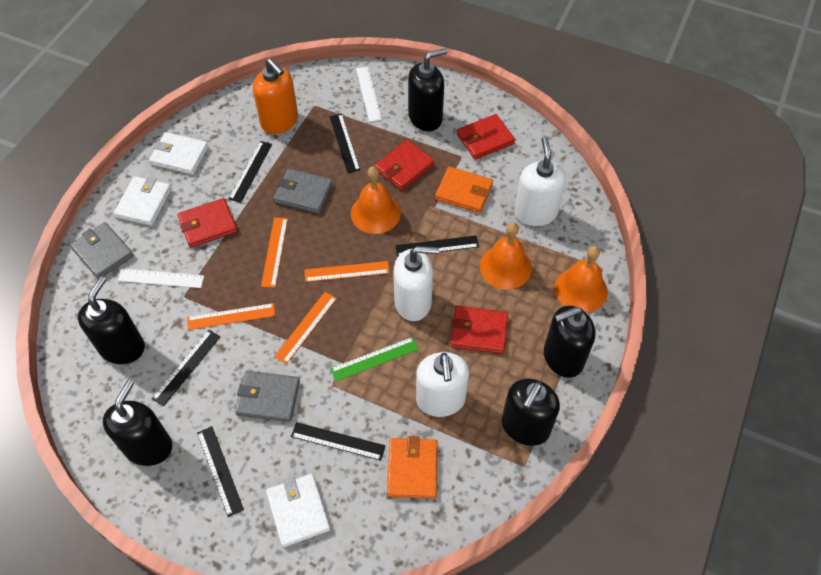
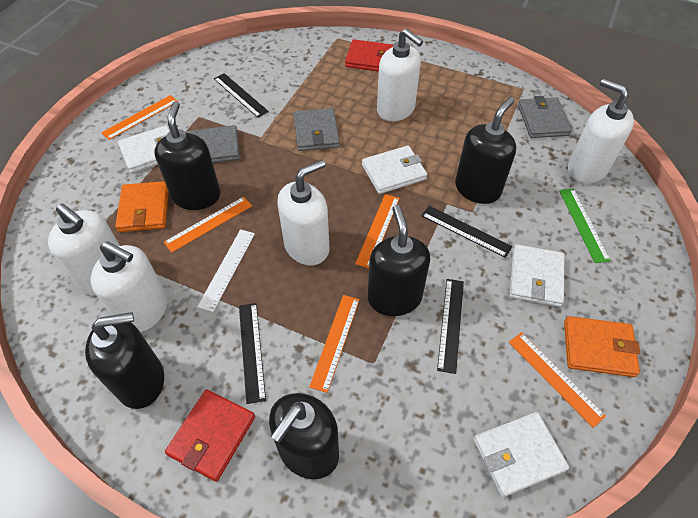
black ruler: 6 -> 4
orange bell: 3 -> 0
orange ruler: 4 -> 5
orange soap dispenser: 1 -> 0
red wallet: 4 -> 2
white ruler: 2 -> 1
white soap dispenser: 3 -> 5
white wallet: 3 -> 4

